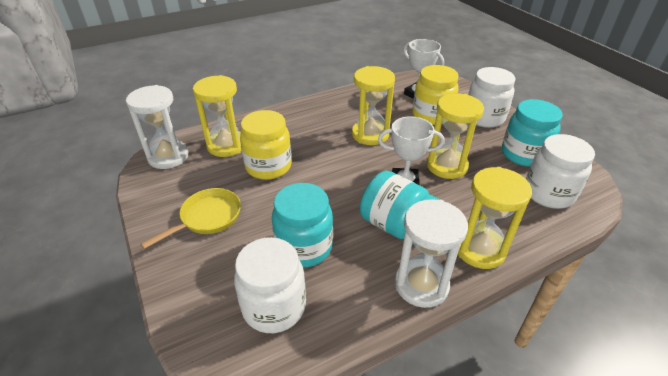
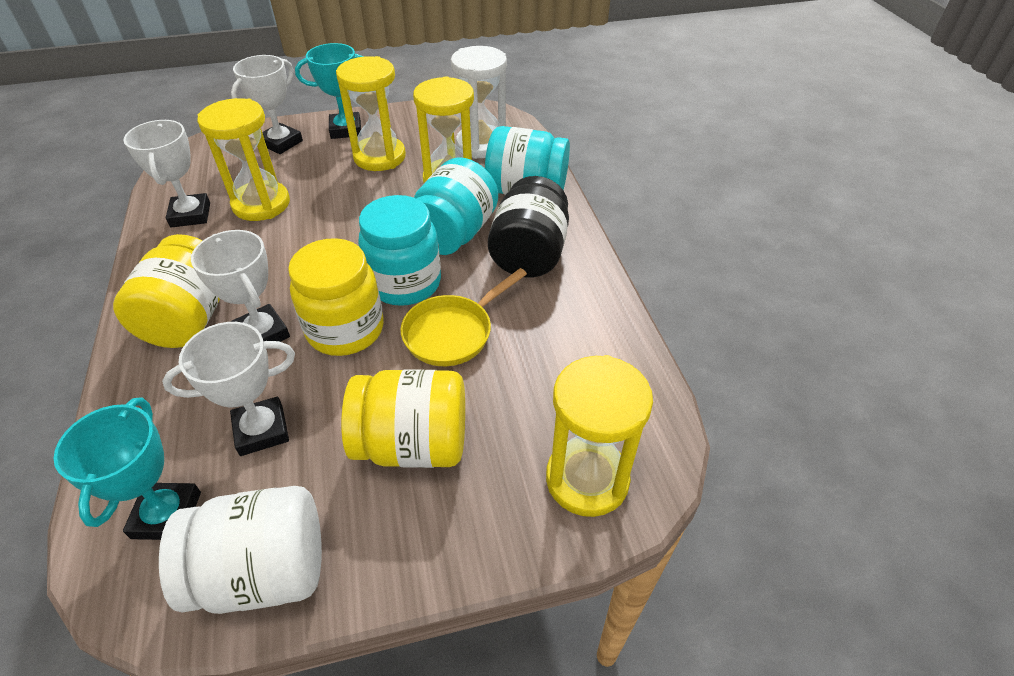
black jar: 0 -> 1
turquoise trophy: 0 -> 2
white hourglass: 2 -> 1
white jar: 3 -> 1
white trophy: 2 -> 4
yellow jar: 2 -> 3

